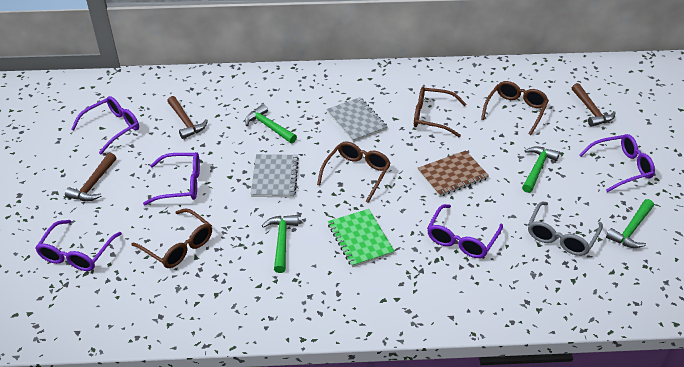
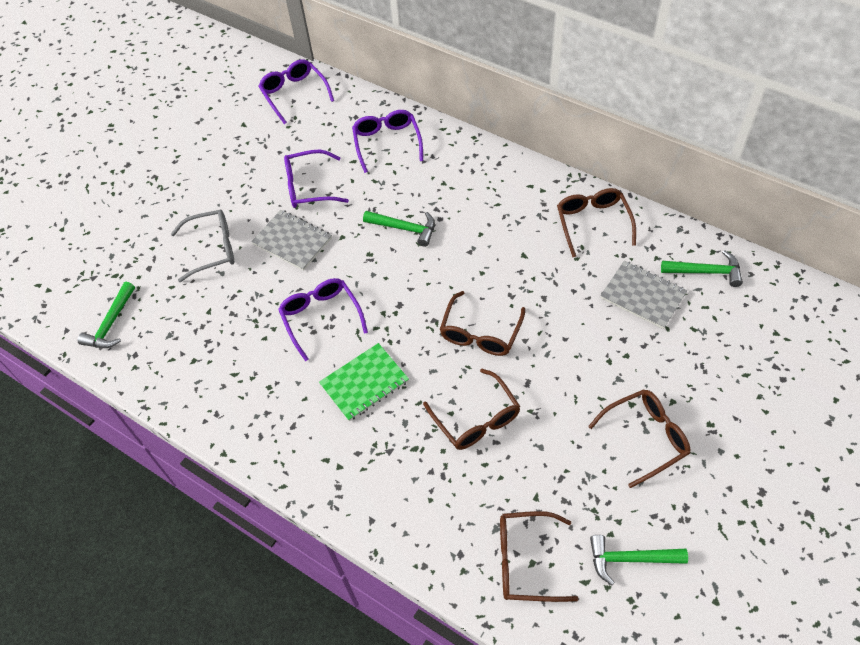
brown glasses: 4 -> 5
brown hammer: 3 -> 0
brown notebook: 1 -> 0
purple glasses: 5 -> 4

